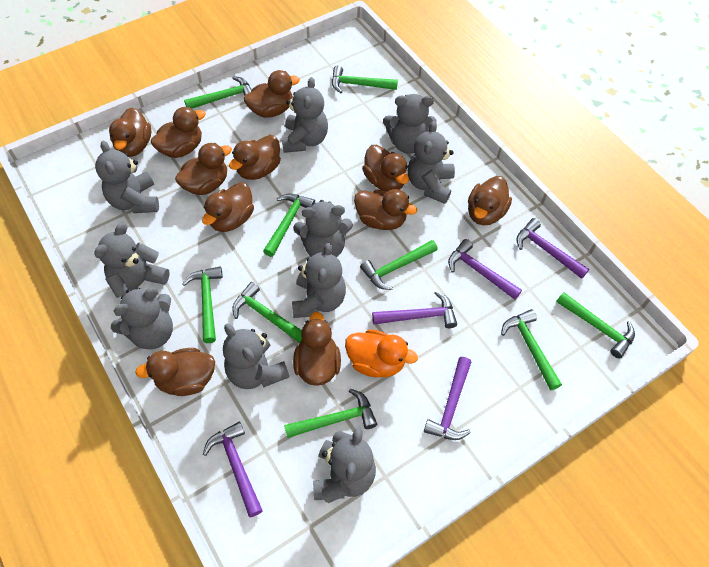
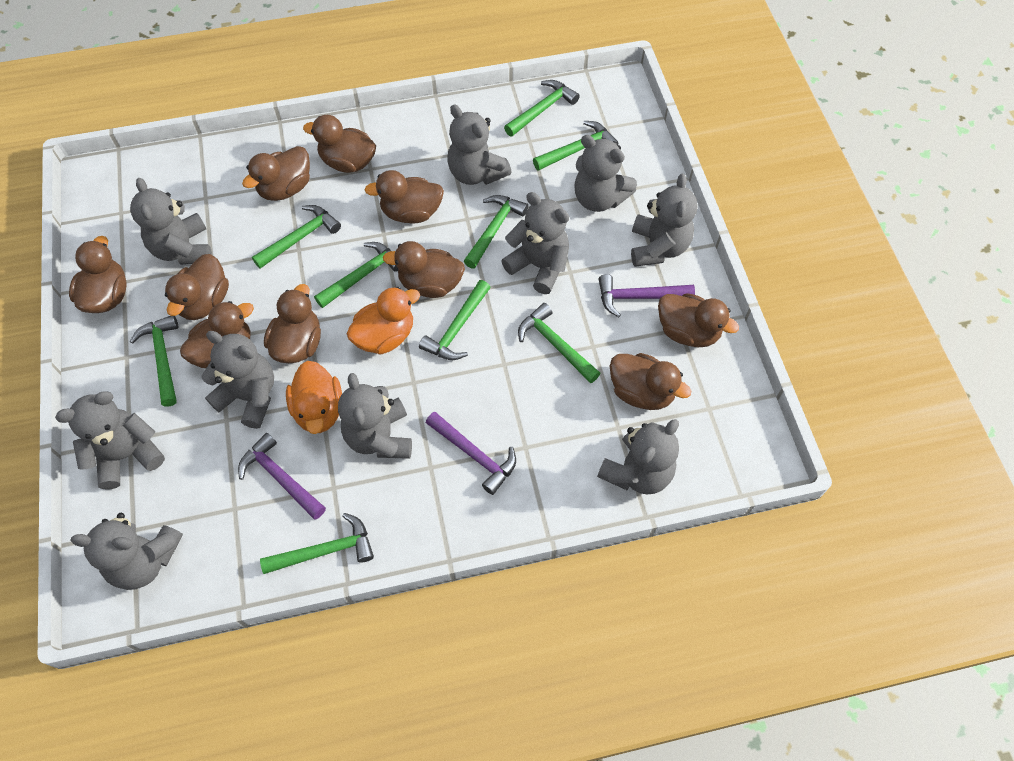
brown duck: 11 -> 10
orange duck: 1 -> 2
purple hammer: 5 -> 3

